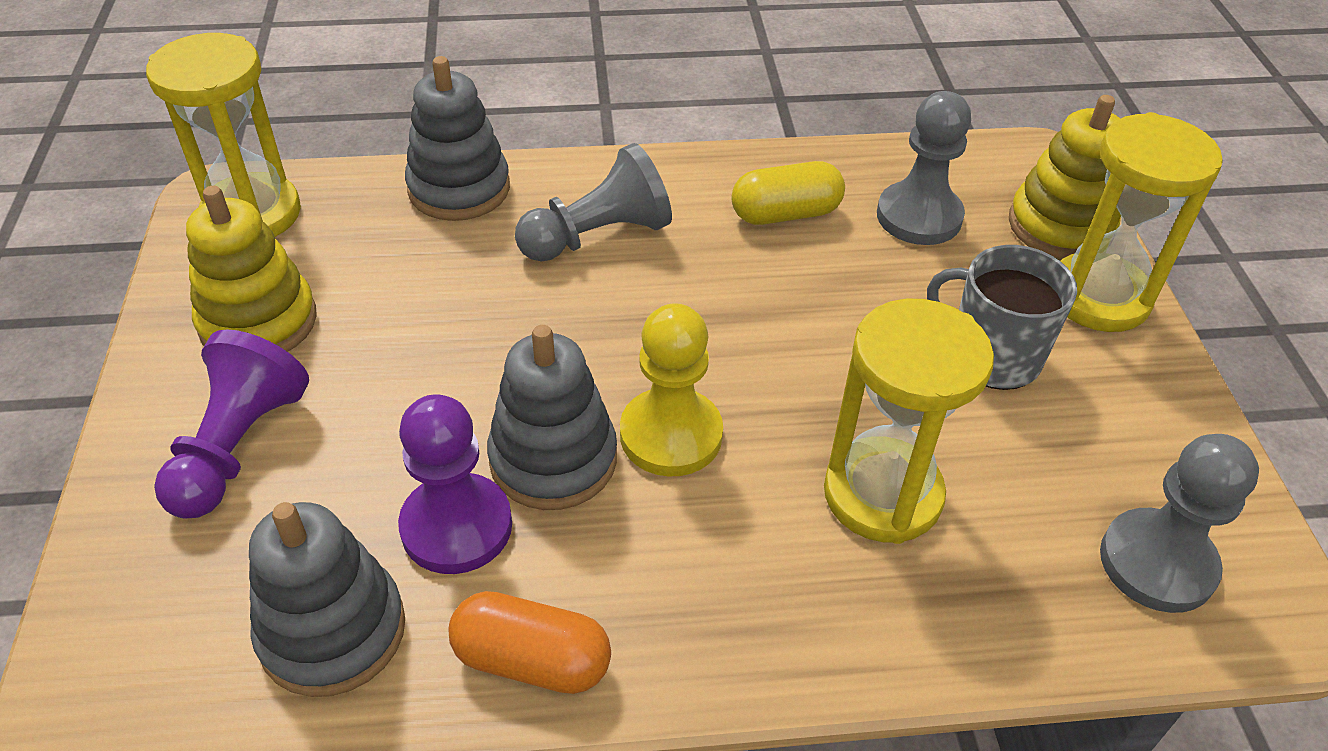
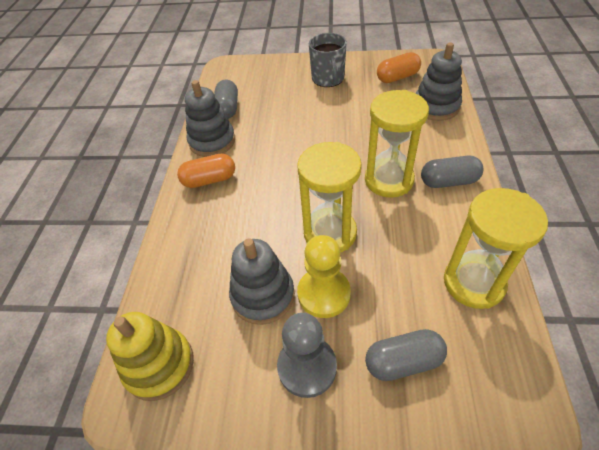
grey capsule: 0 -> 3
grey pawn: 3 -> 1
orange capsule: 1 -> 2
purple pawn: 2 -> 0
yellow capsule: 1 -> 0
yellow stacking toy: 2 -> 1

